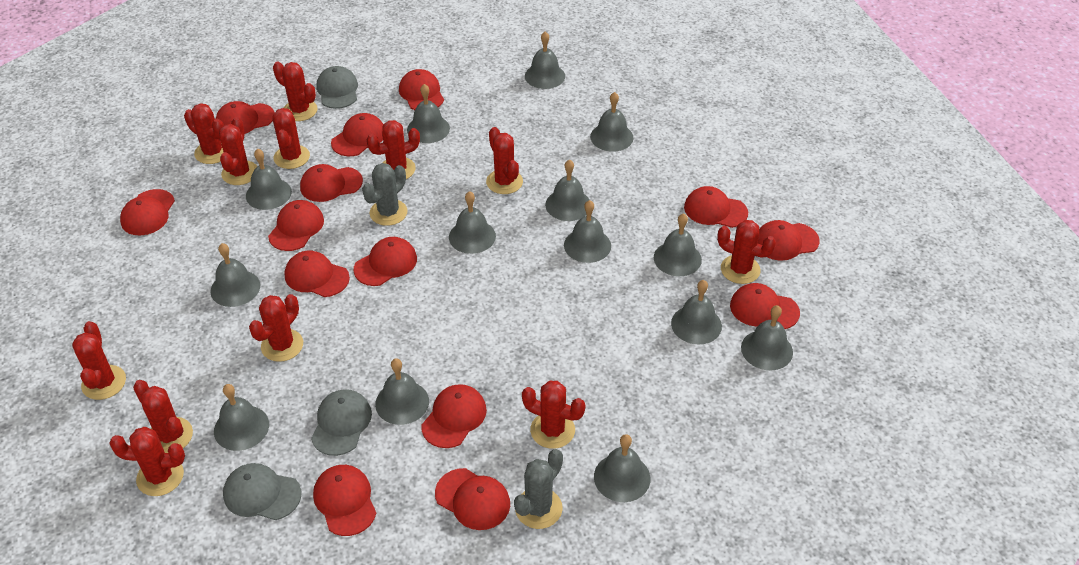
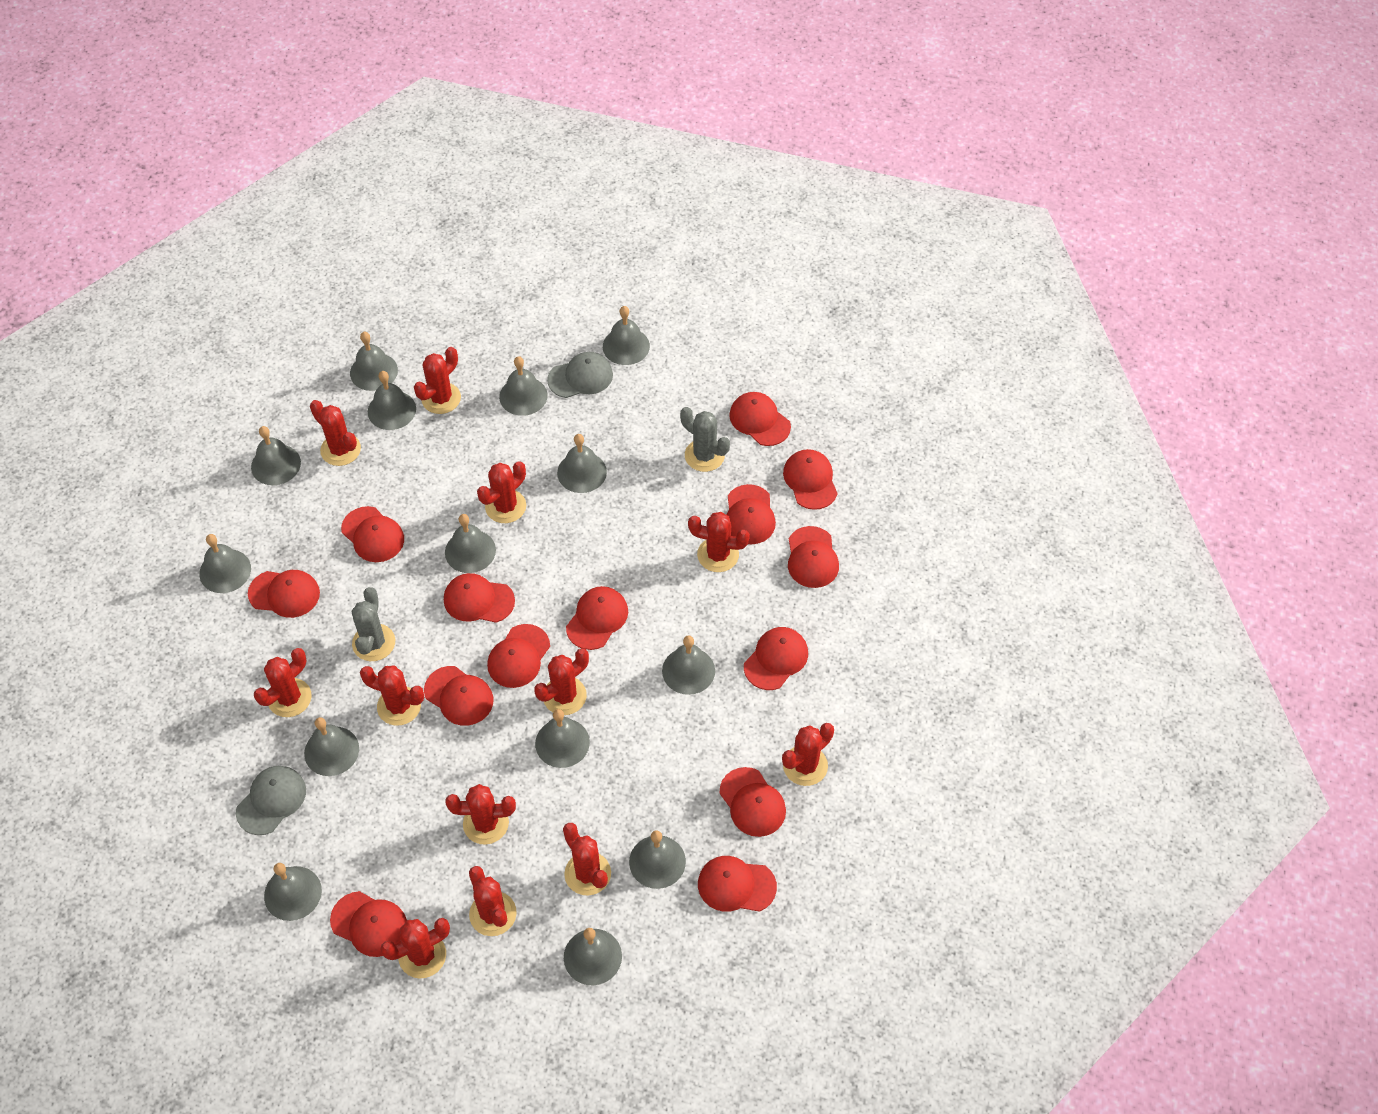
grey cap: 3 -> 2

